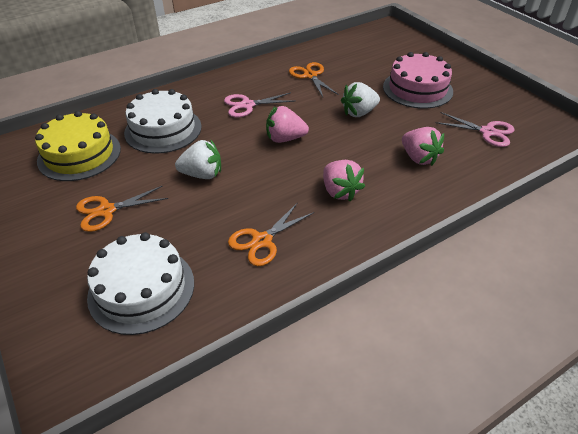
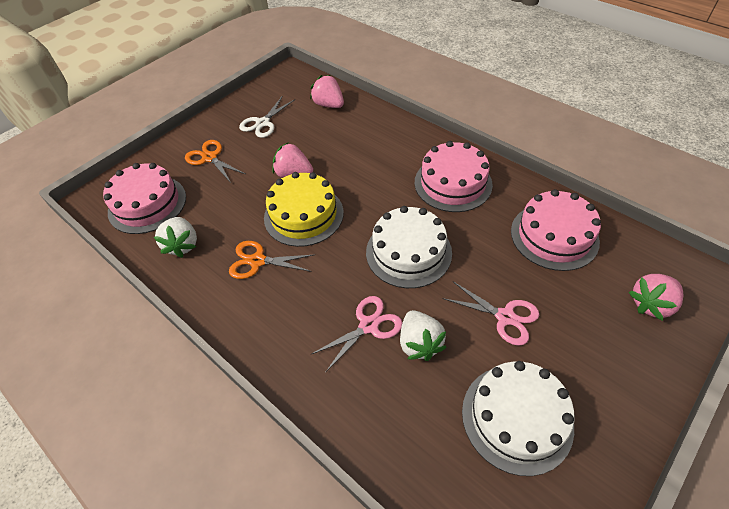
orange scissors: 3 -> 2
pink cake: 1 -> 3
white scissors: 0 -> 1

